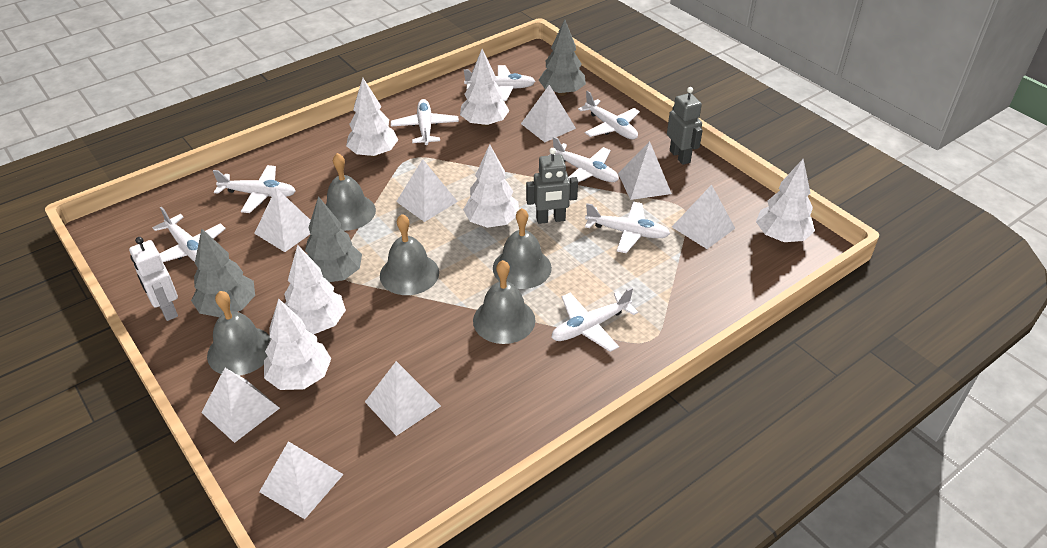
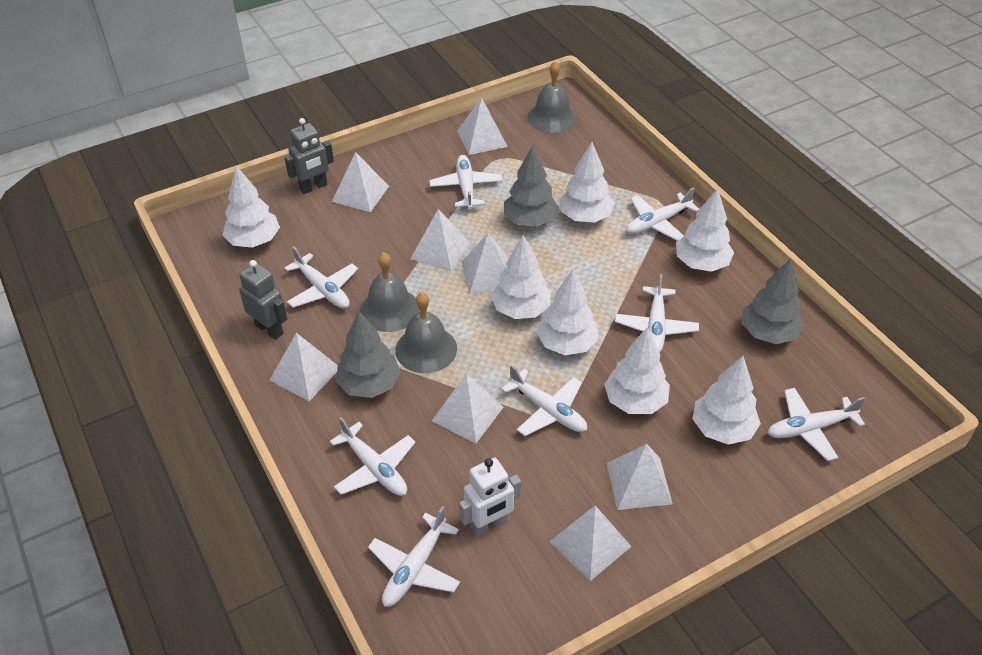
grey bell: 5 -> 3
white tree: 6 -> 7

